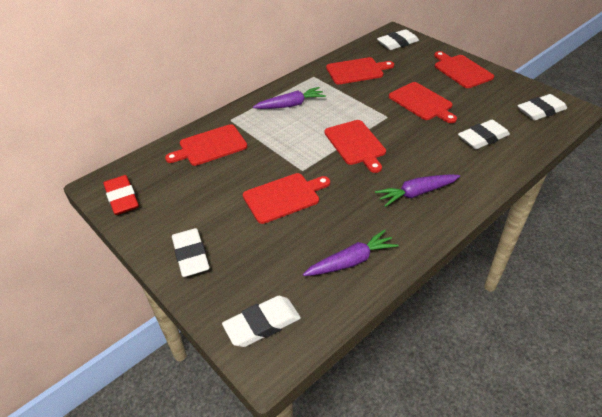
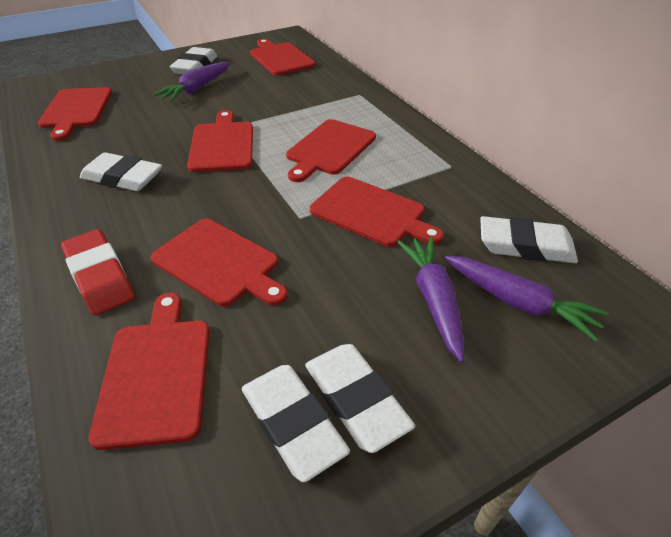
red cutting board: 6 -> 7

